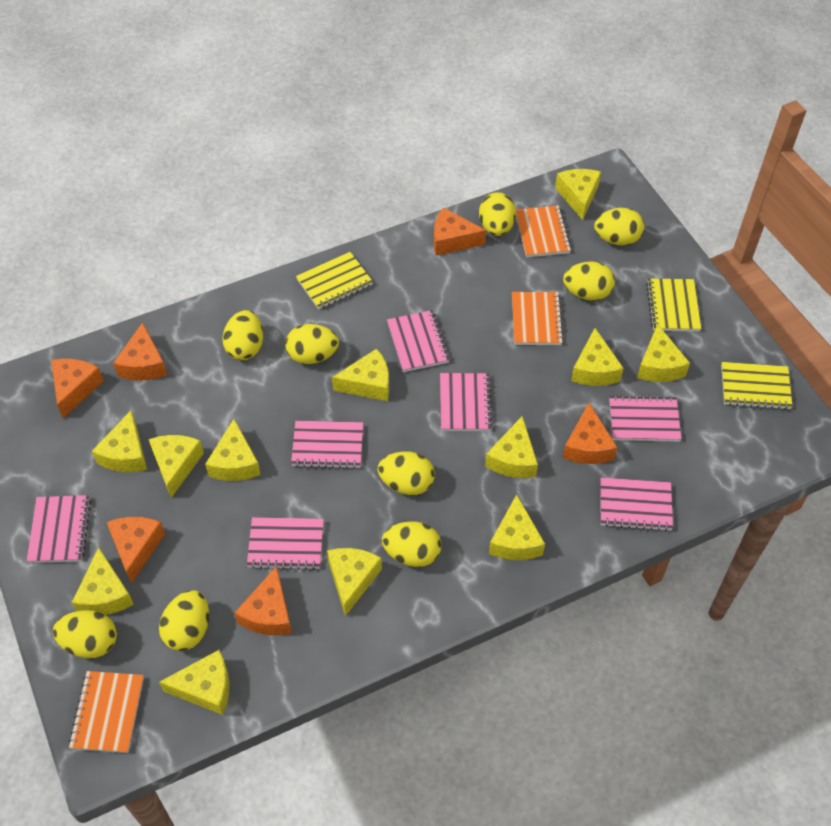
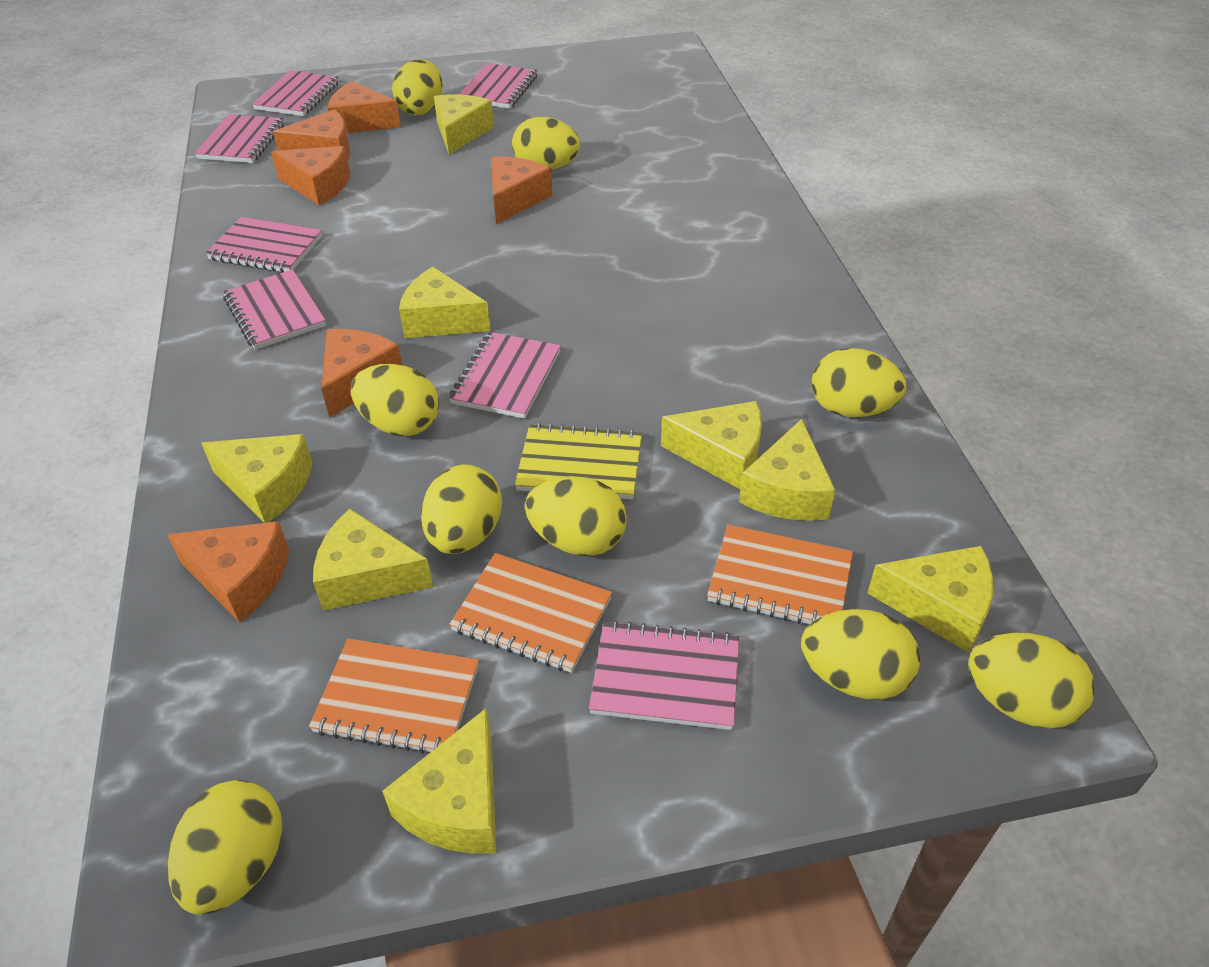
yellow cheese: 12 -> 8
yellow notebook: 3 -> 1

